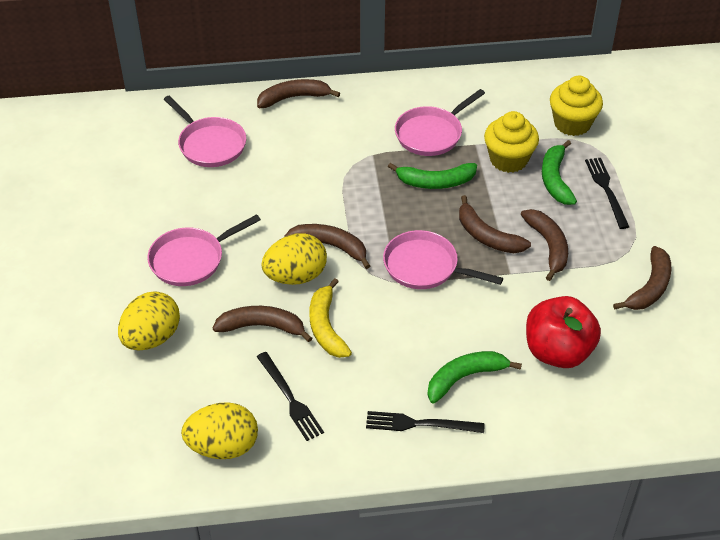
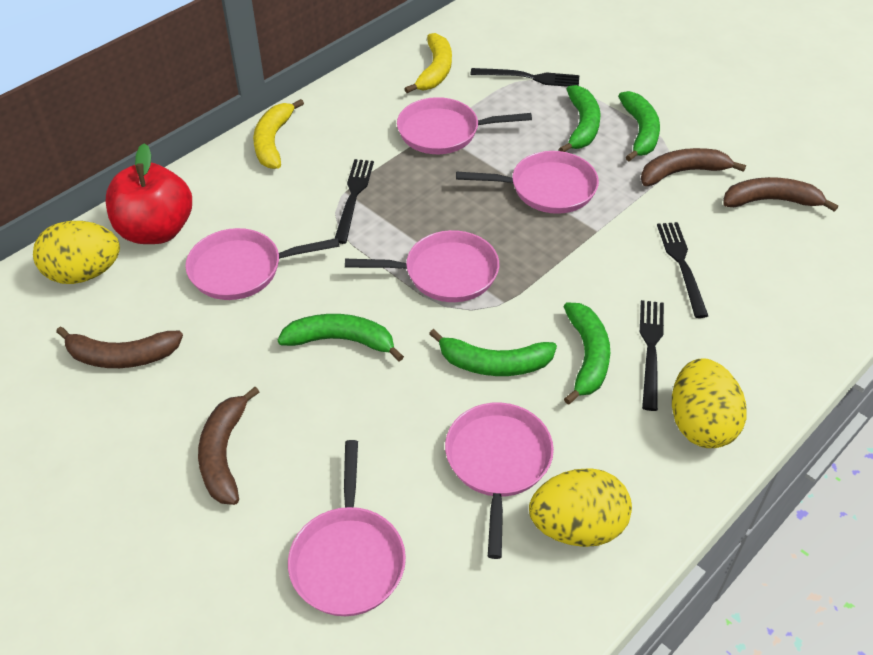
black fork: 3 -> 4
brown banana: 6 -> 4
green banana: 3 -> 5
pink pan: 4 -> 6
yellow banana: 1 -> 2
yellow cupcake: 2 -> 0

